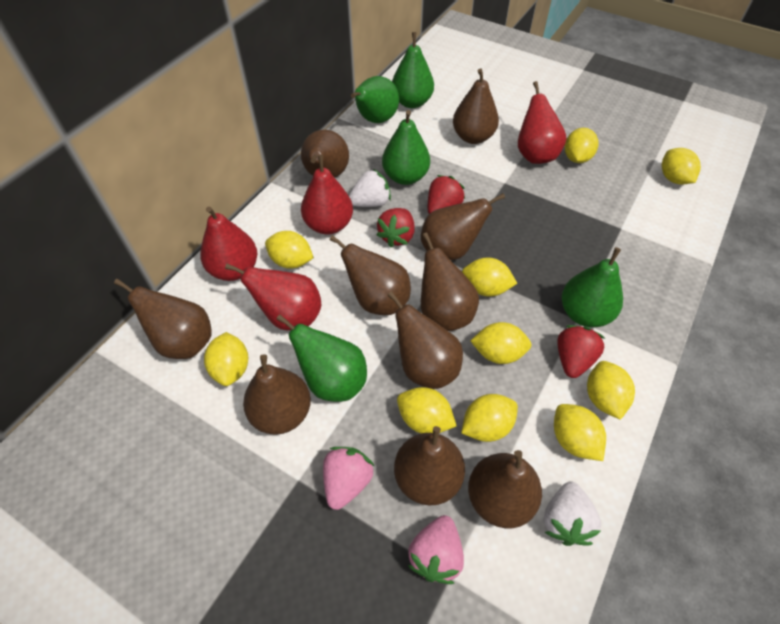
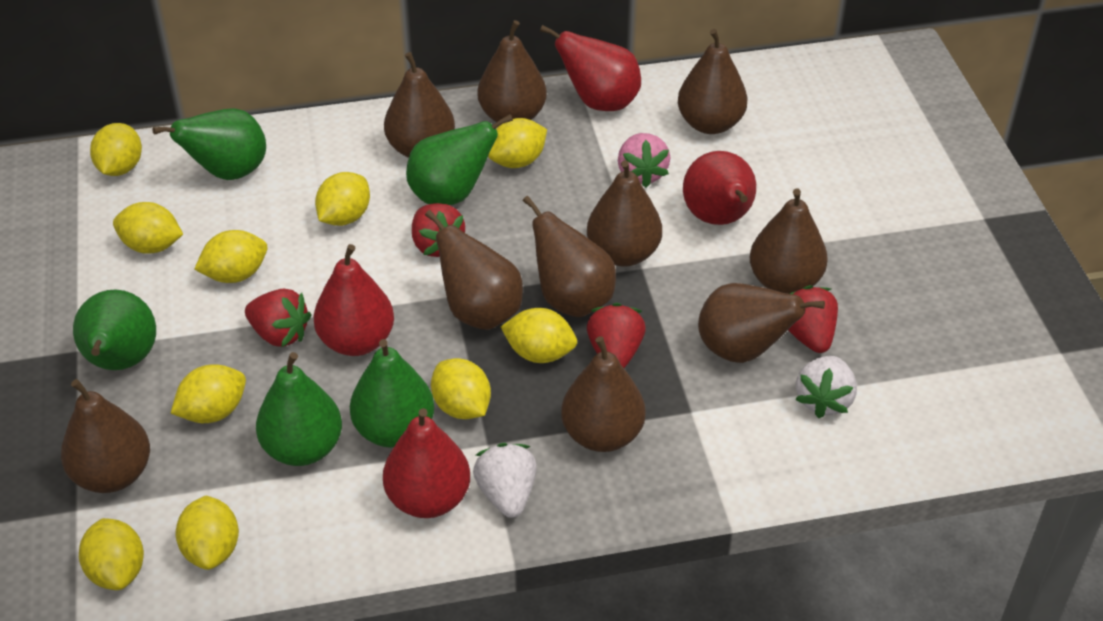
pink strawberry: 2 -> 1
red strawberry: 3 -> 4

